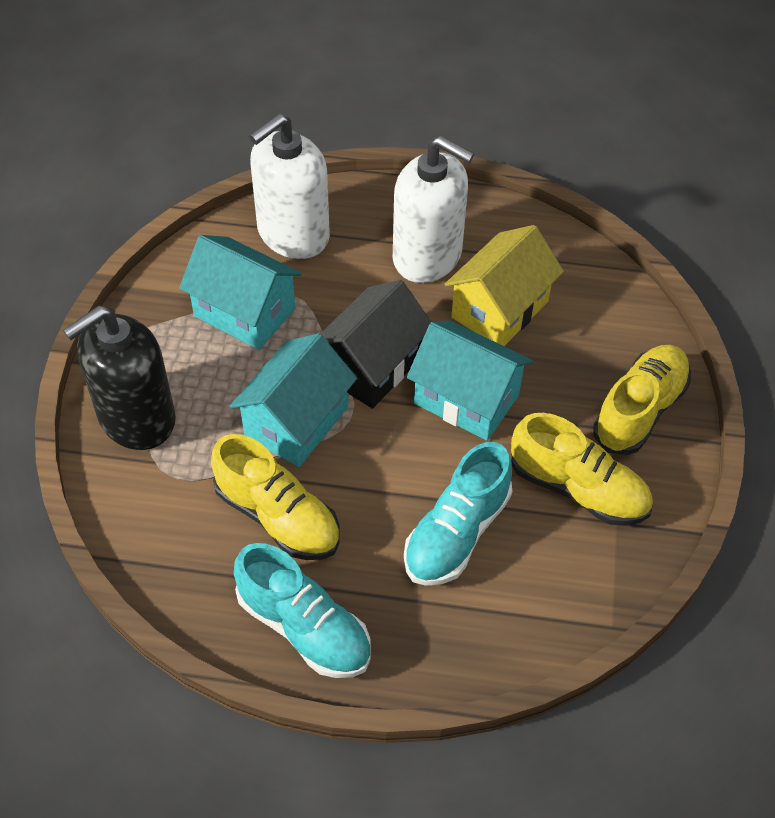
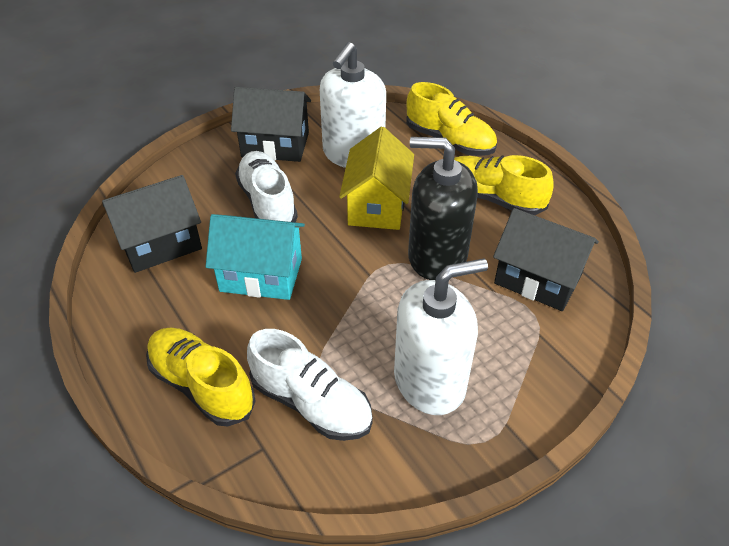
black house: 1 -> 3
turquoise house: 3 -> 1
turquoise shoe: 2 -> 0
white shoe: 0 -> 2

